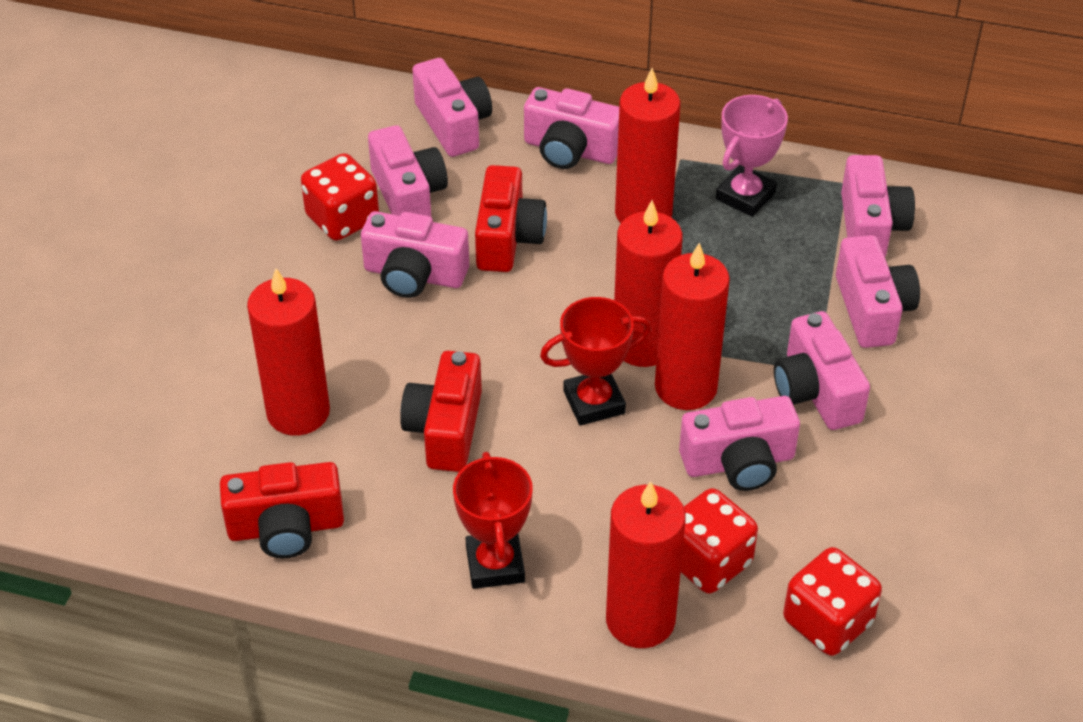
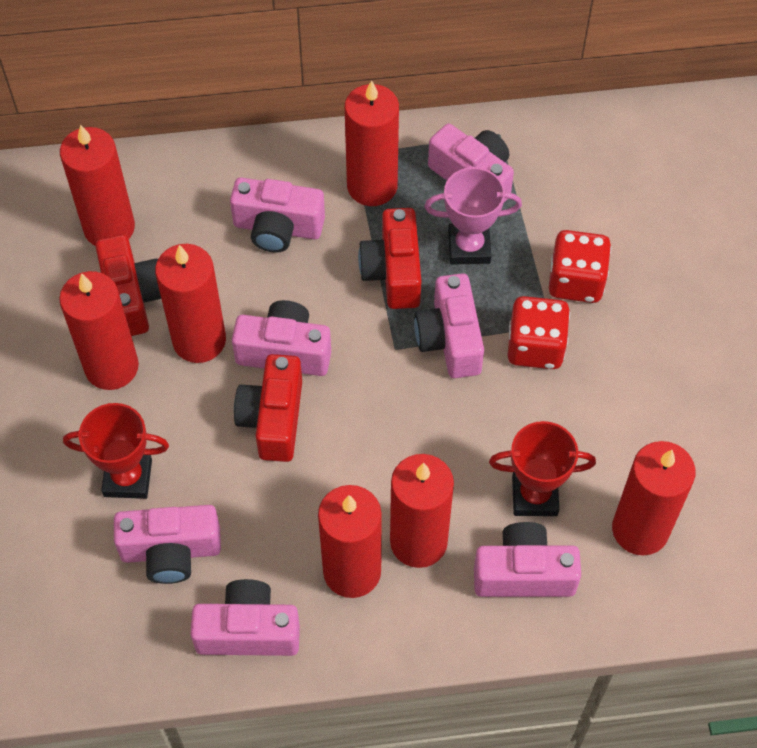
pink camera: 8 -> 7
red candle: 5 -> 7
red dice: 3 -> 2

